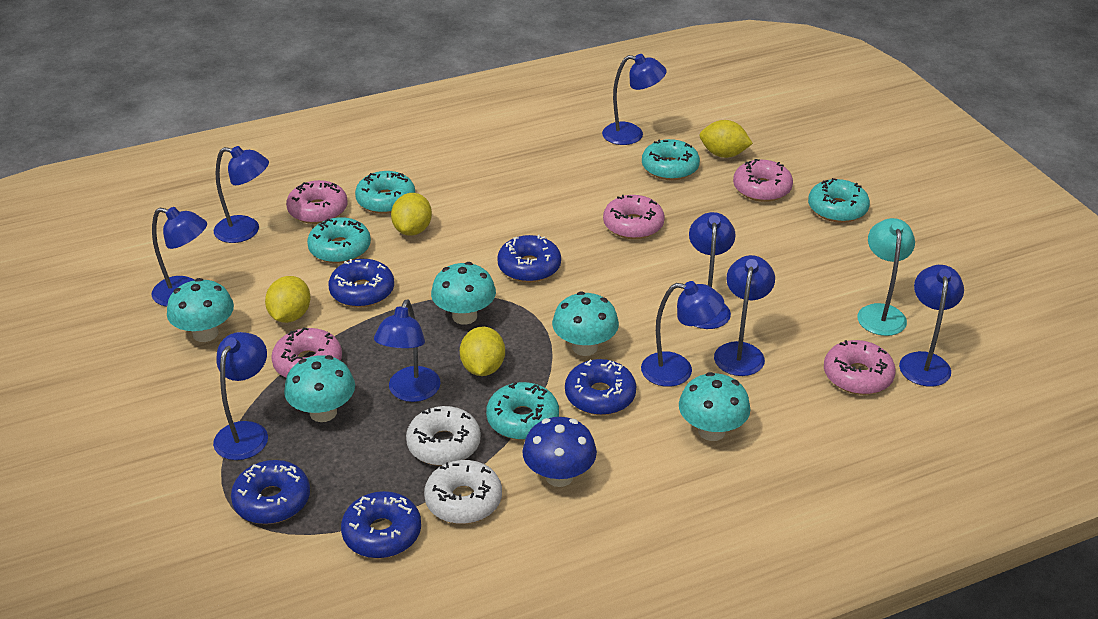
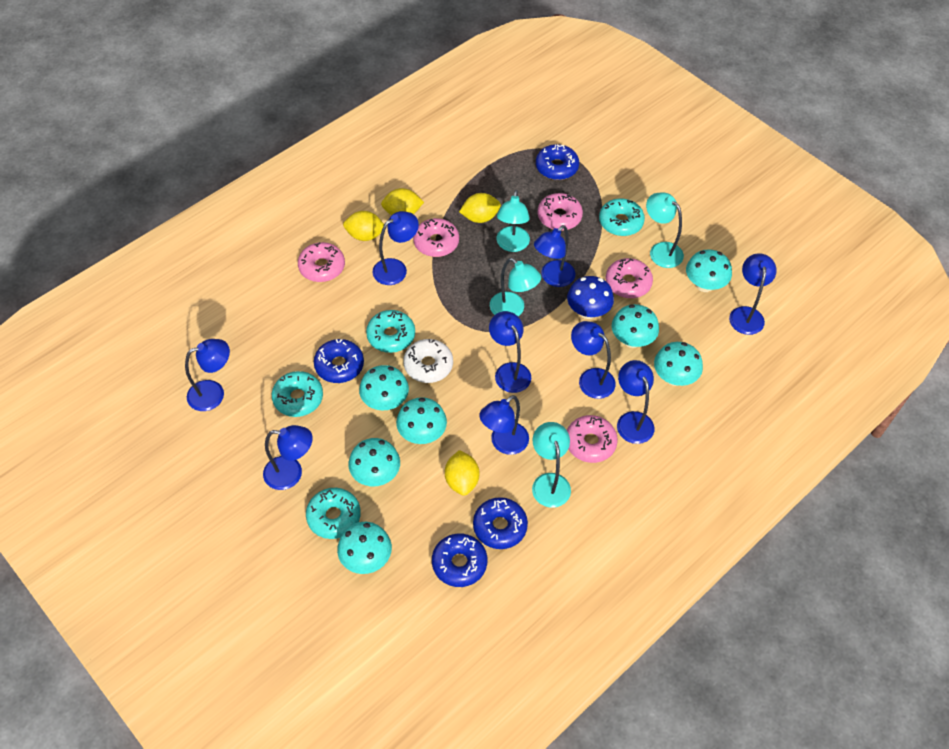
blue donut: 5 -> 4
turquoise donut: 5 -> 4
turquoise lamp: 1 -> 4
turquoise mushroom: 5 -> 7
white donut: 2 -> 1

